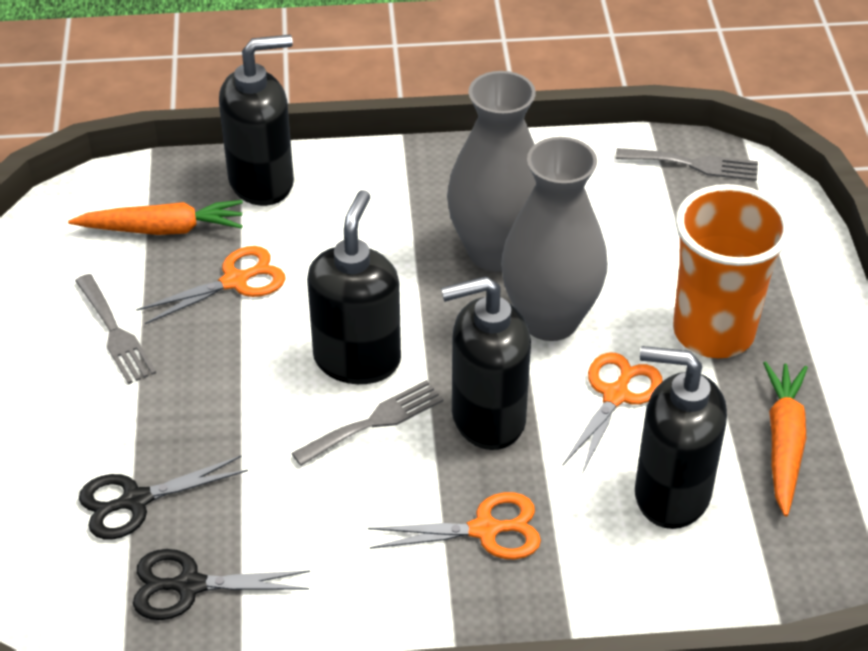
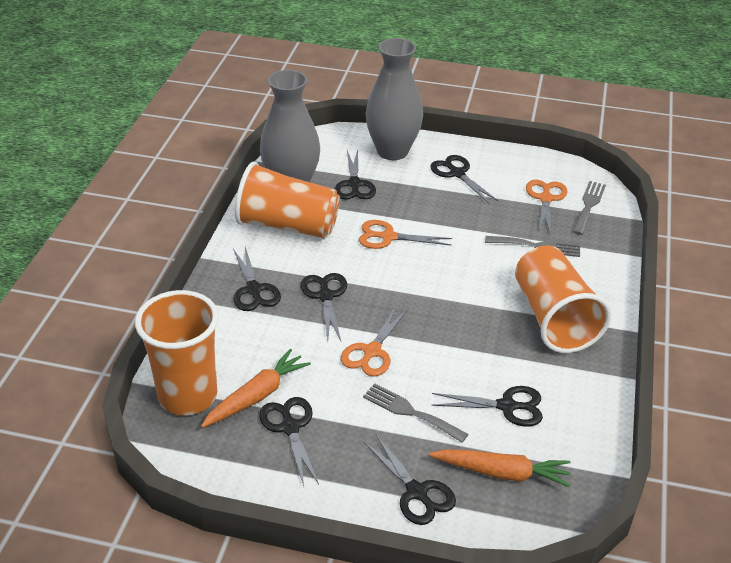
black scissors: 2 -> 7
black soap dispenser: 4 -> 0
orange cup: 1 -> 3

